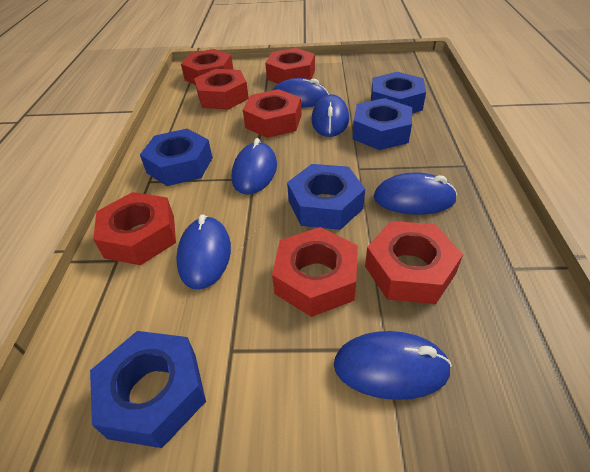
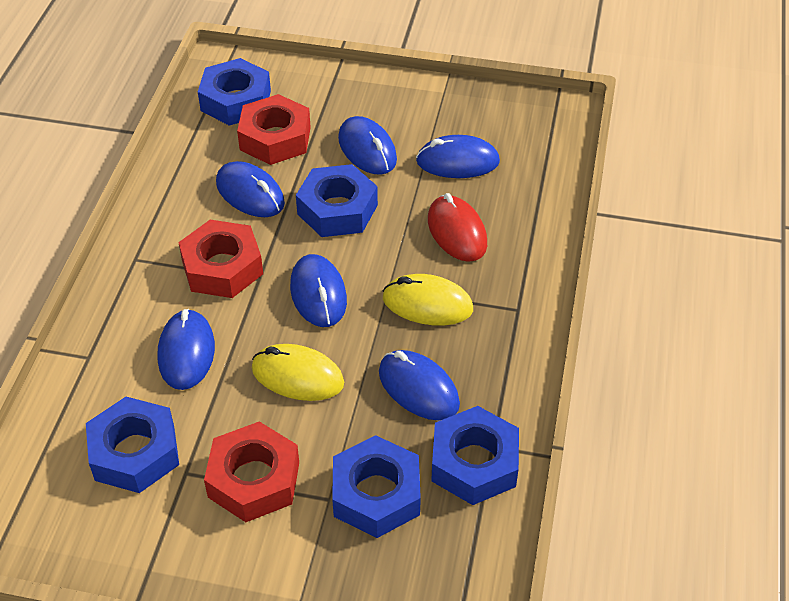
red mouse: 0 -> 1
red nut: 7 -> 3
yellow mouse: 0 -> 2

